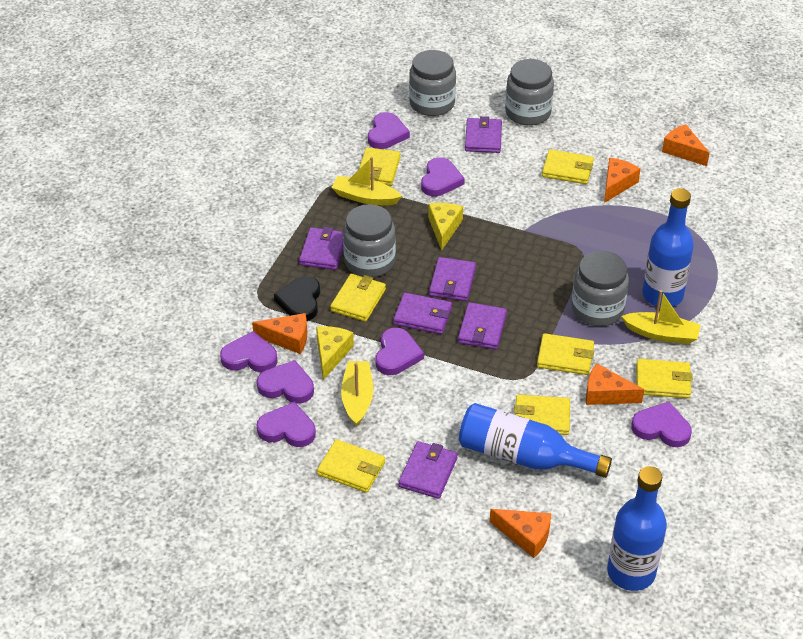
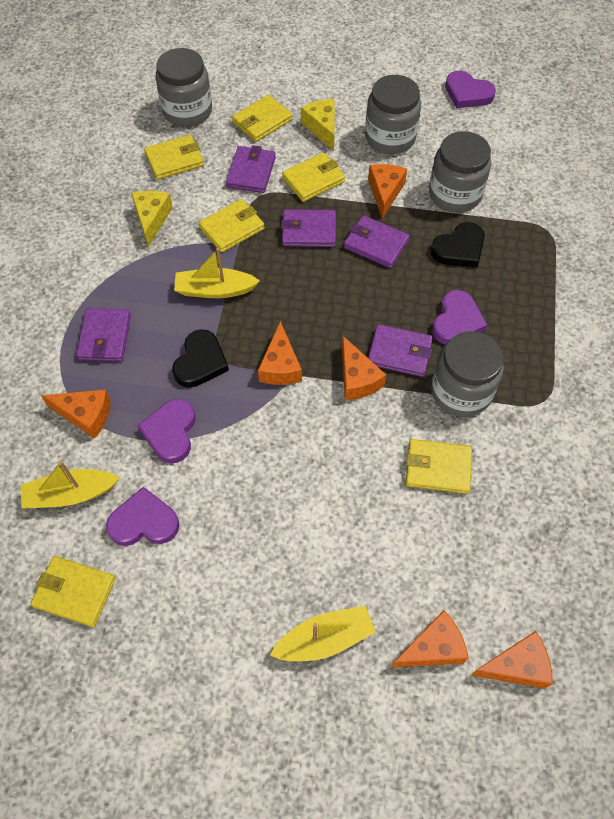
black heart: 1 -> 2
blue bottle: 3 -> 0
orange cheese: 5 -> 6
purple heart: 7 -> 4
purple wallet: 6 -> 5
yellow wallet: 7 -> 6

